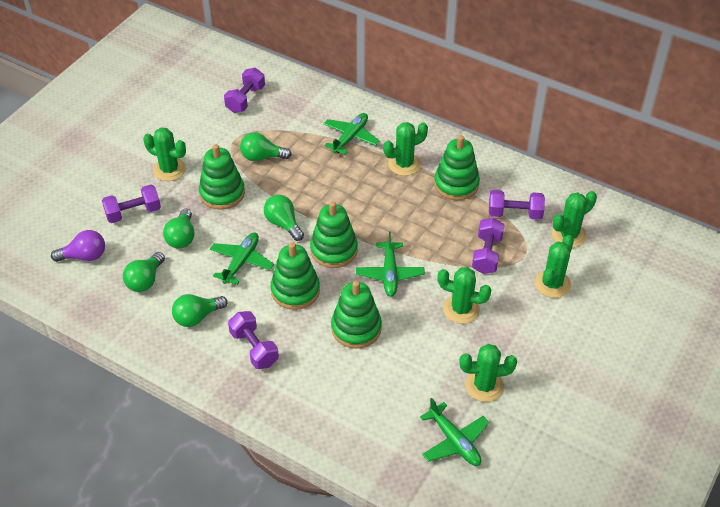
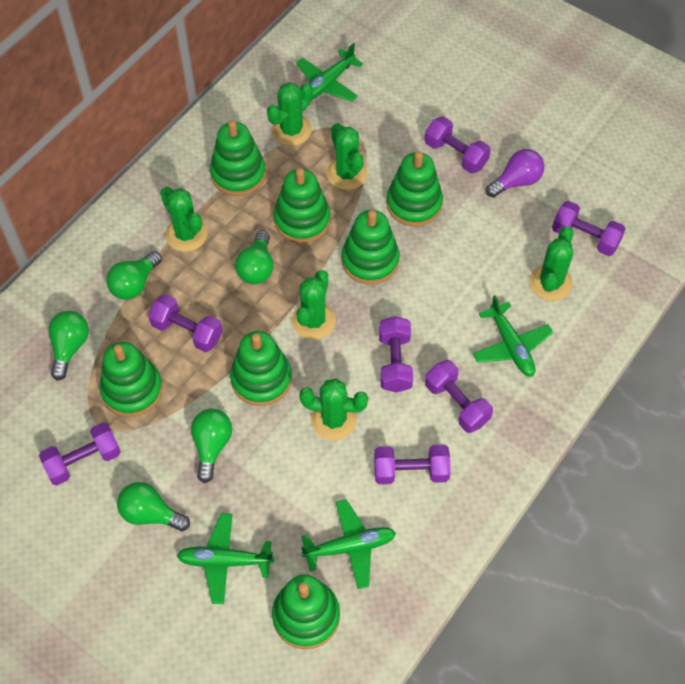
green stacking toy: 5 -> 7
purple dumbbell: 5 -> 7

